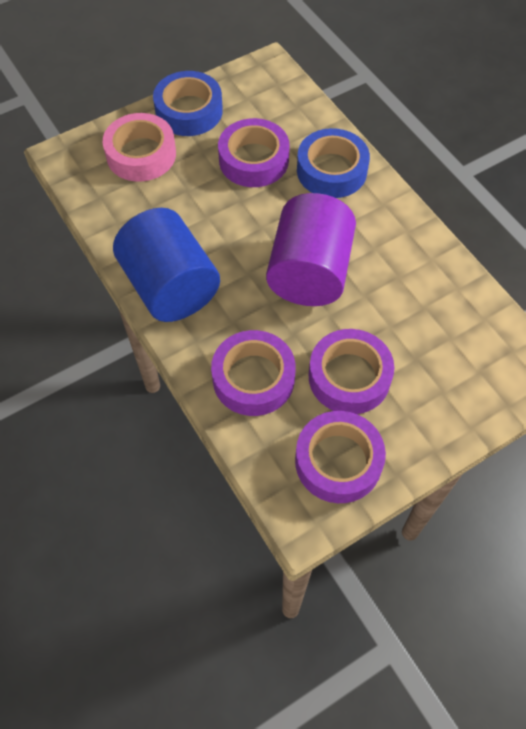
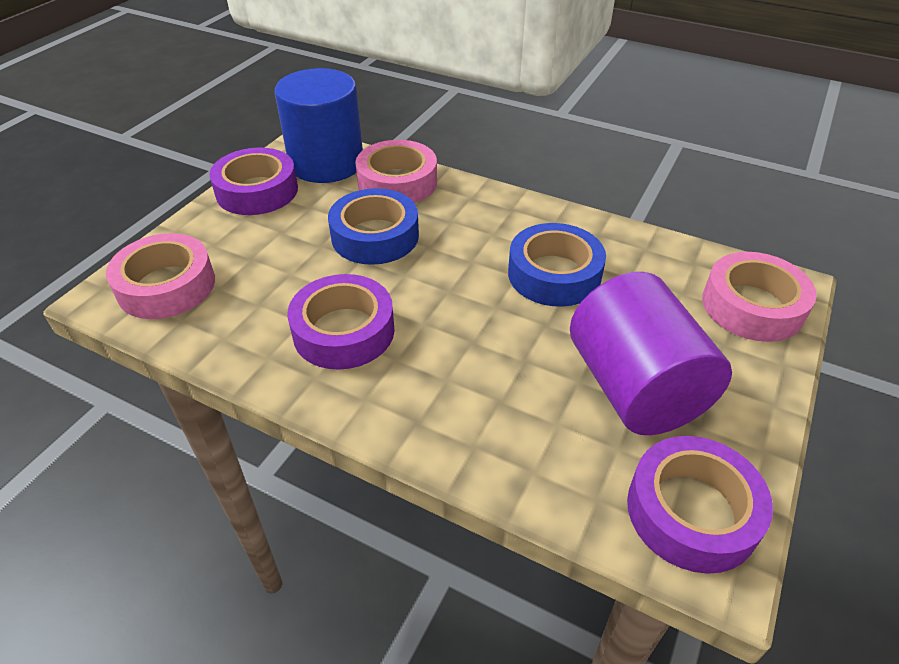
pink tape: 1 -> 3
purple tape: 4 -> 3

